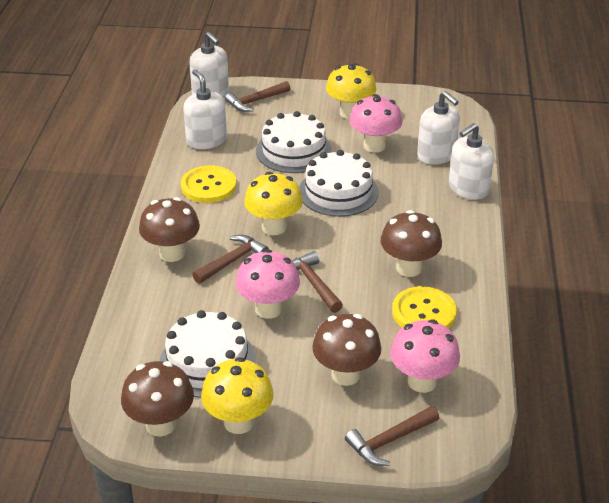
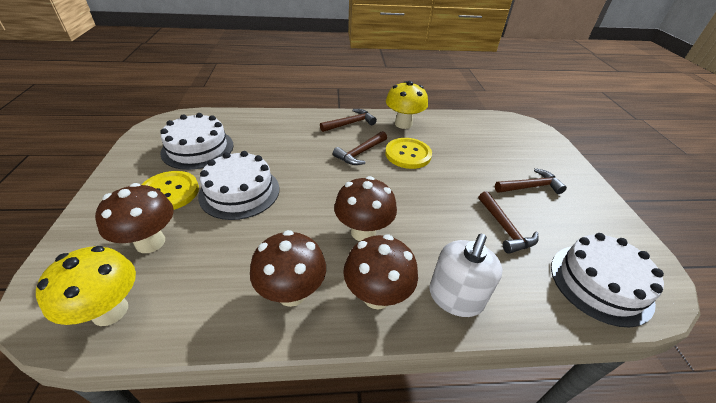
pink mushroom: 3 -> 0
white soap dispenser: 4 -> 1
yellow mushroom: 3 -> 2

